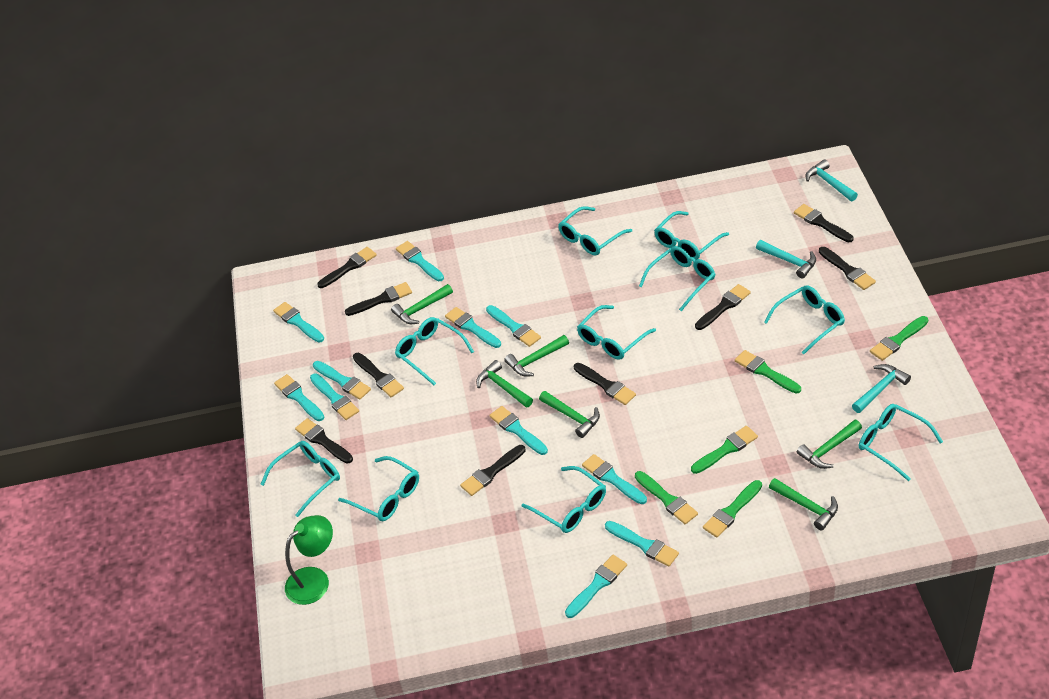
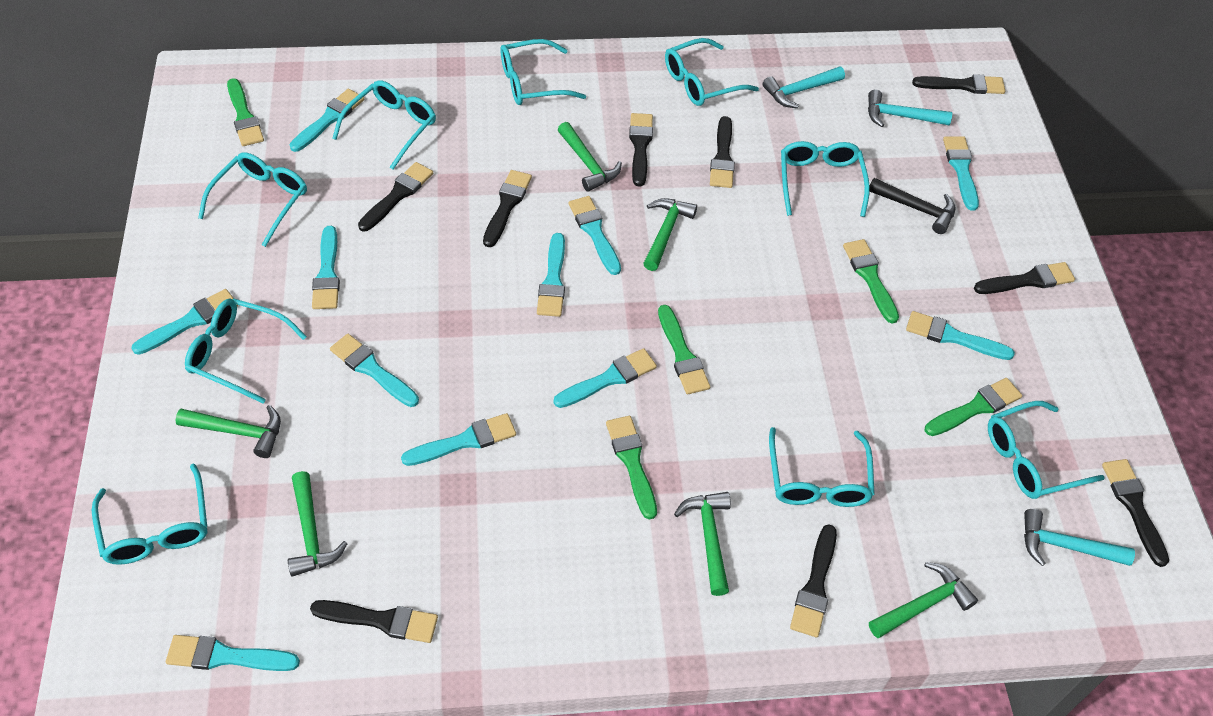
black hammer: 0 -> 1
green lamp: 1 -> 0
turquoise glasses: 10 -> 9

